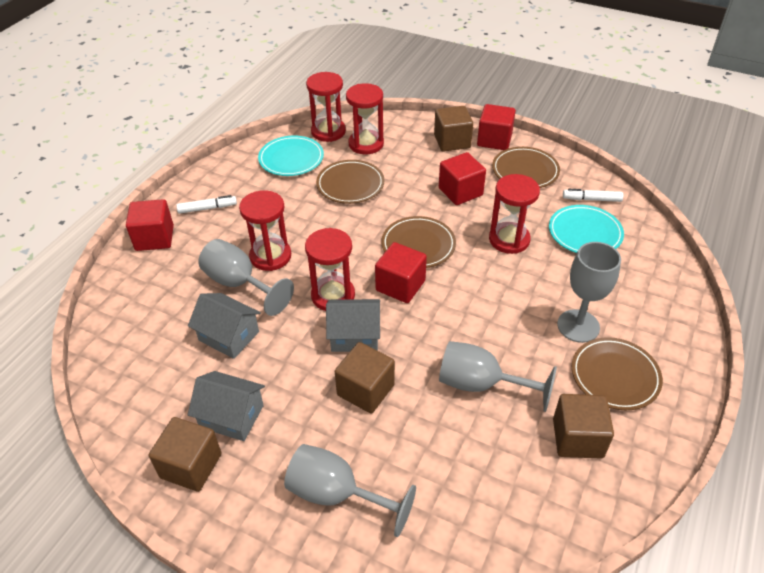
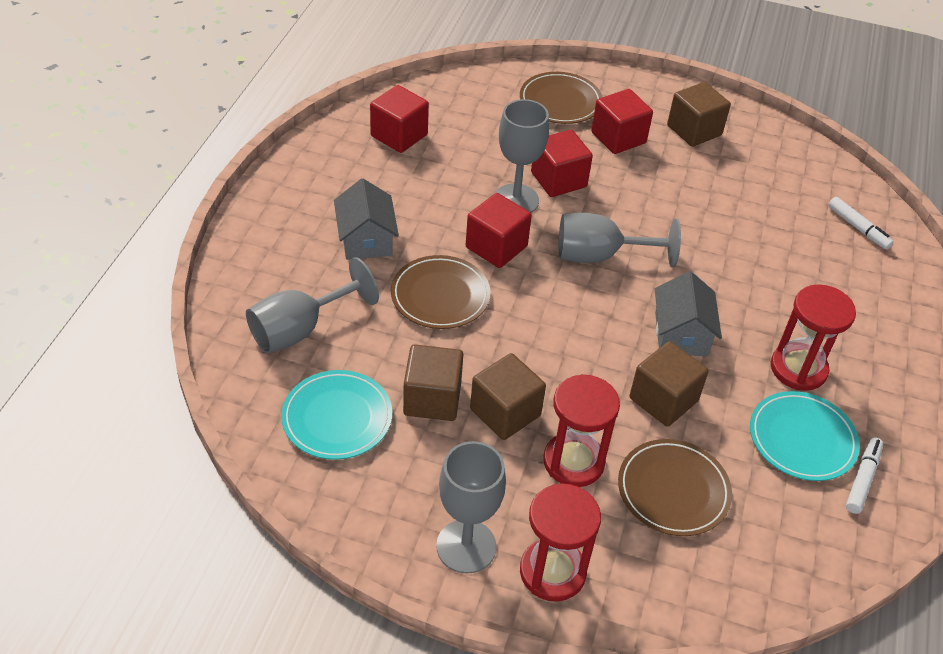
brown plate: 4 -> 3
grey house: 3 -> 2
red hourglass: 5 -> 3

